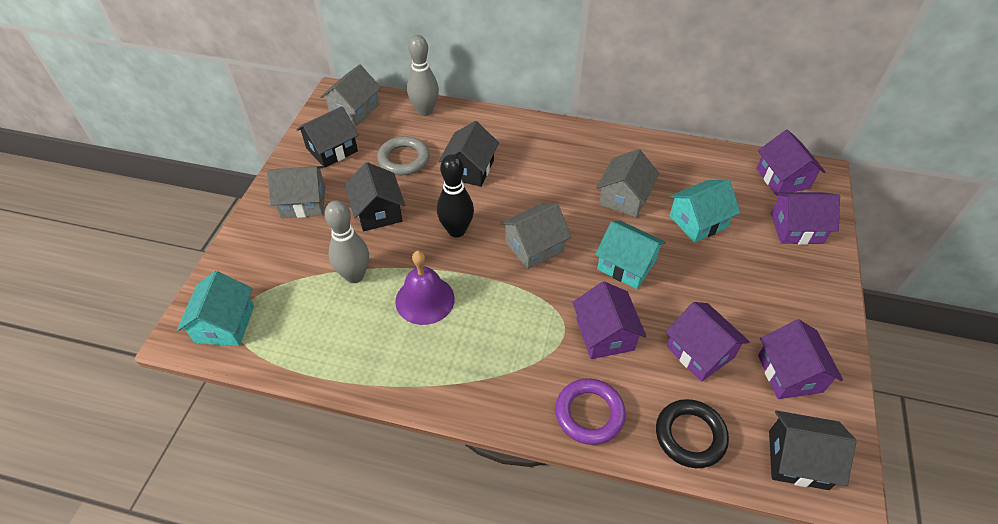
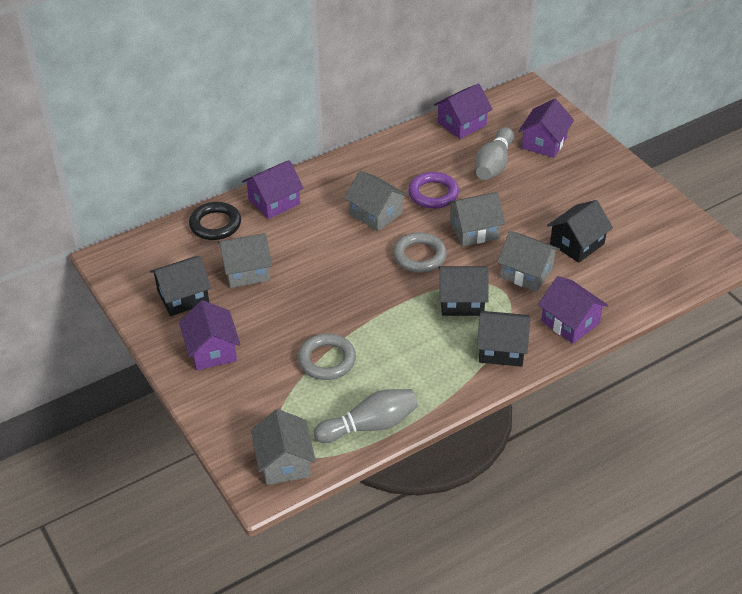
black bowling pin: 1 -> 0
grey house: 4 -> 5
grey ring: 1 -> 2
purple bell: 1 -> 0
turquoise house: 3 -> 0

